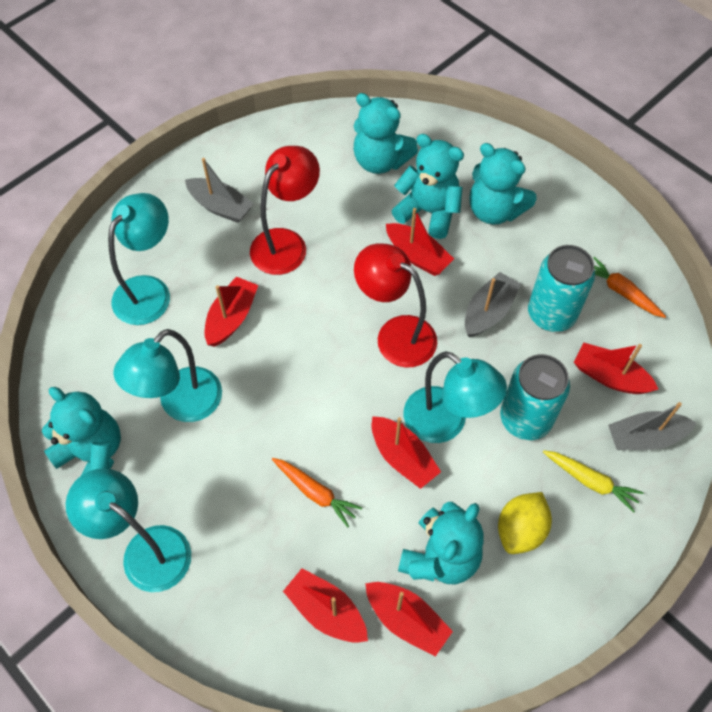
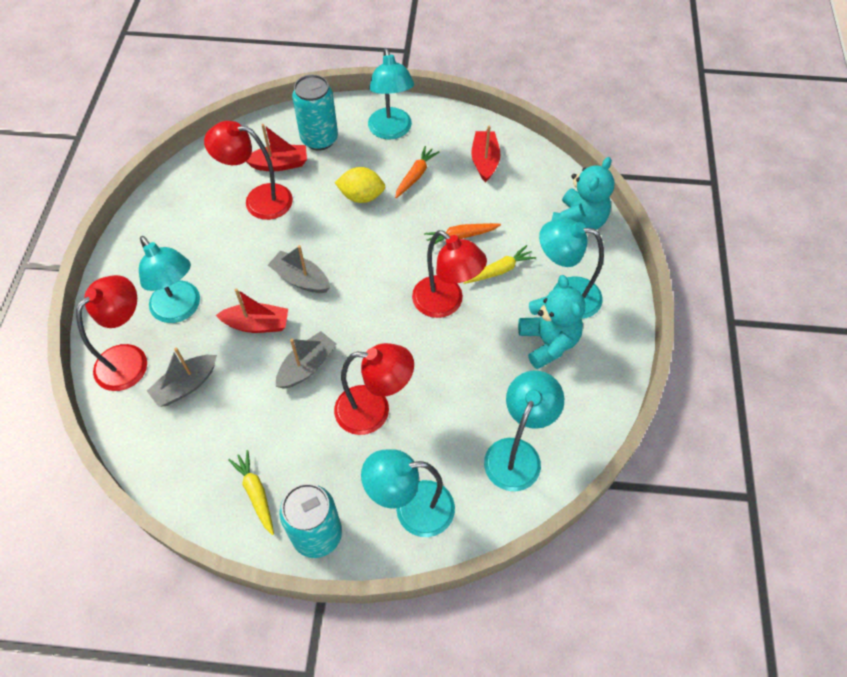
red boat: 6 -> 3
red lamp: 2 -> 4
turquoise lamp: 4 -> 5
turquoise teddy bear: 5 -> 2
yellow carrot: 1 -> 2

